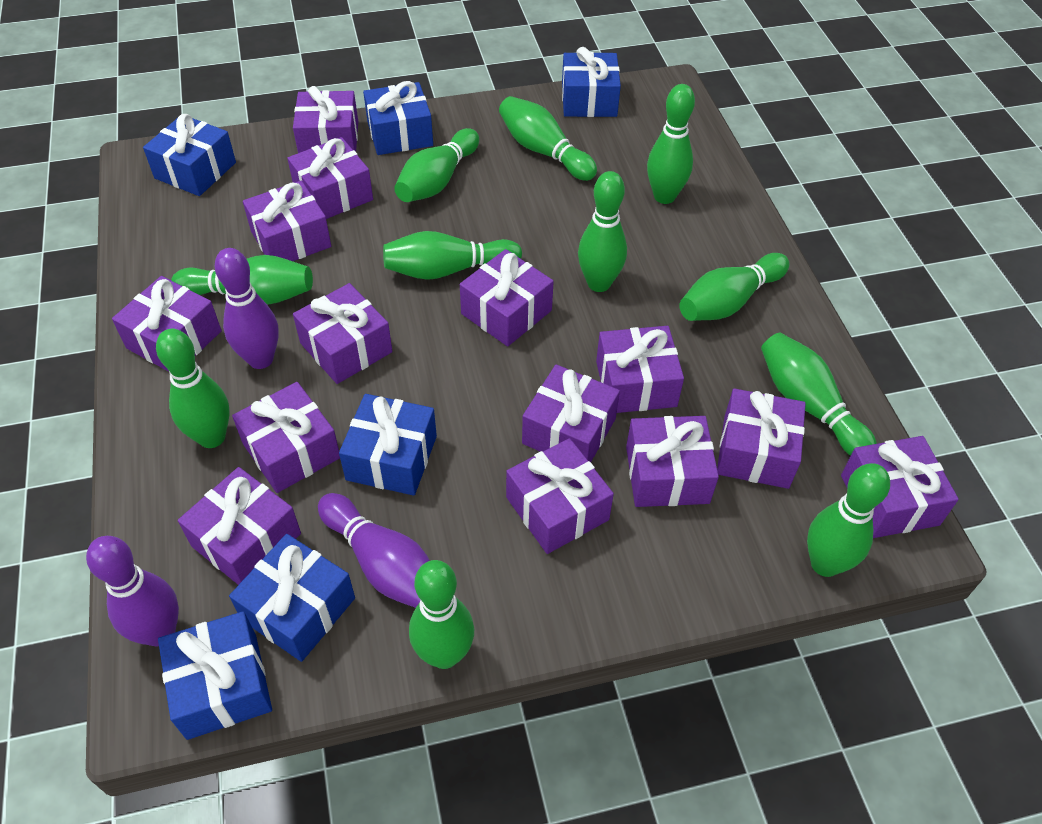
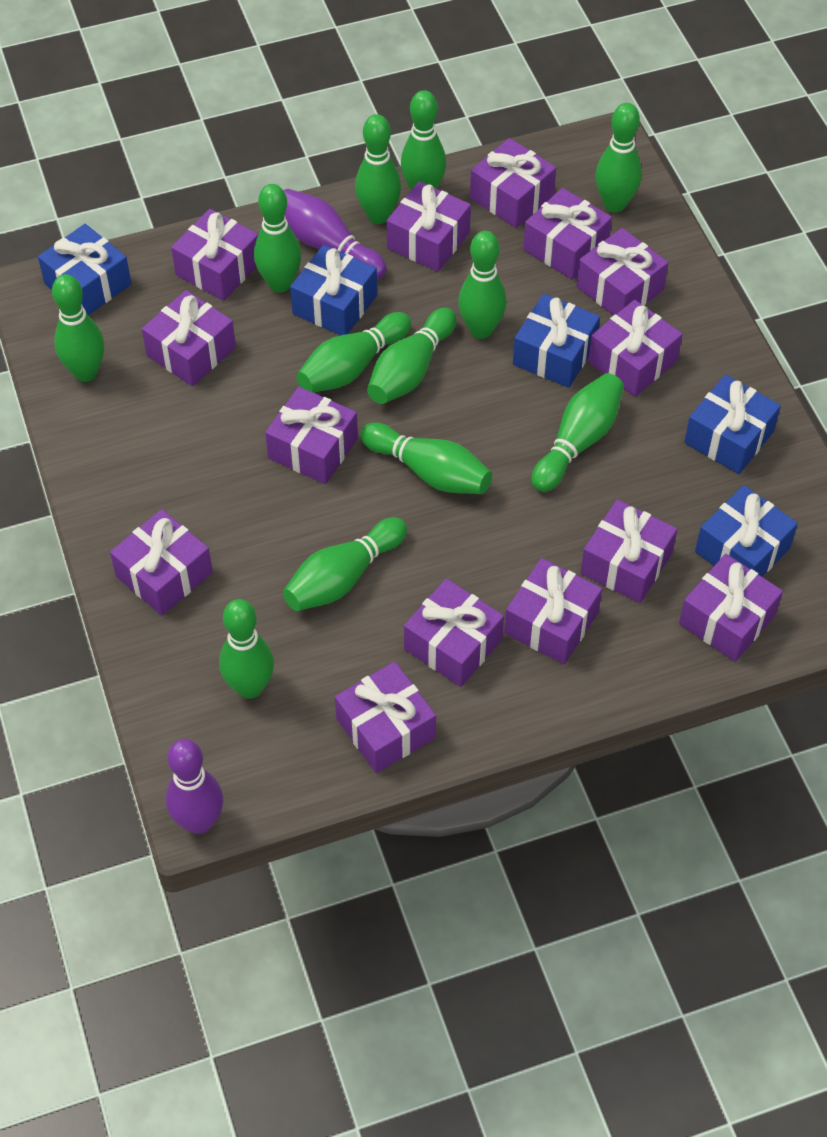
blue gift: 6 -> 5
green bowling pin: 11 -> 12
purple bowling pin: 3 -> 2

